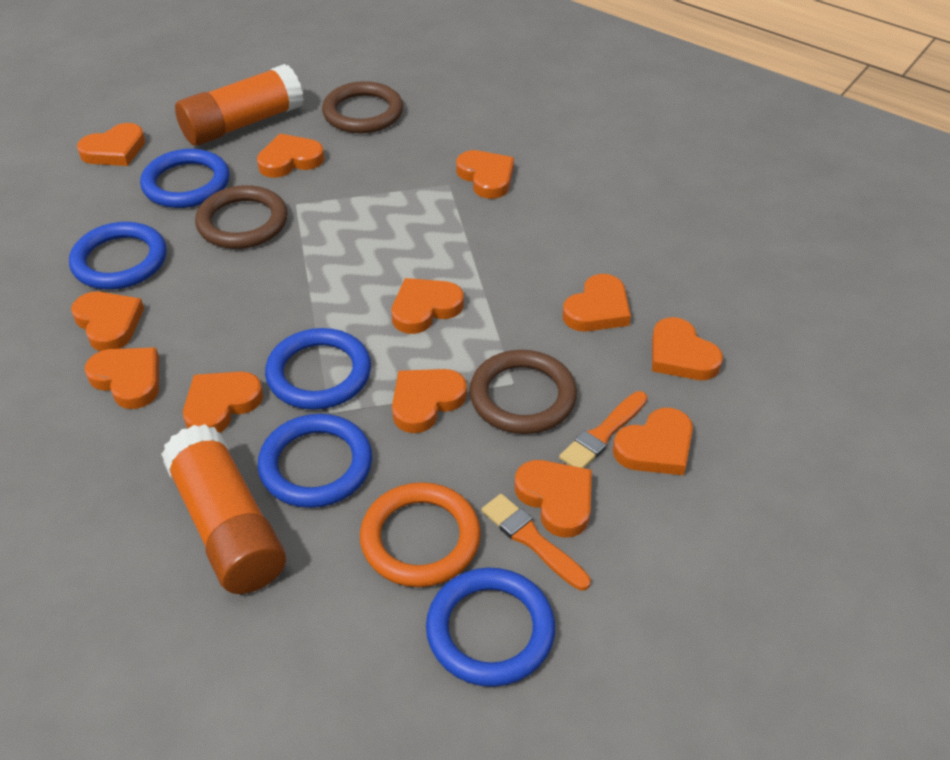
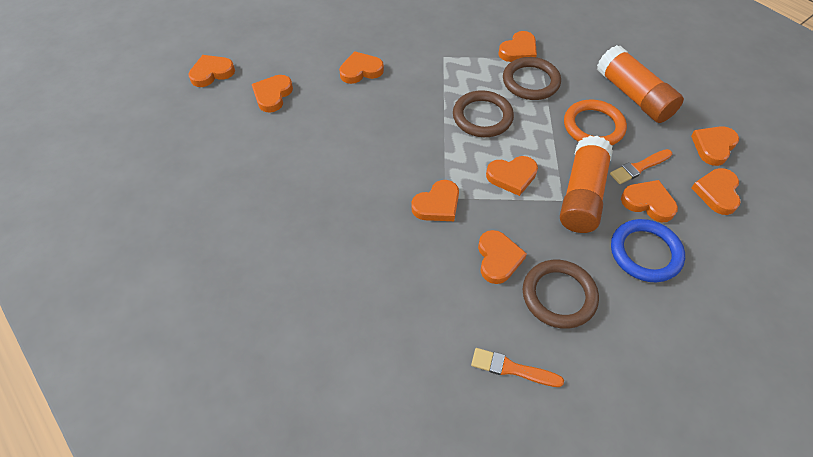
blue ring: 5 -> 1
orange heart: 12 -> 10

